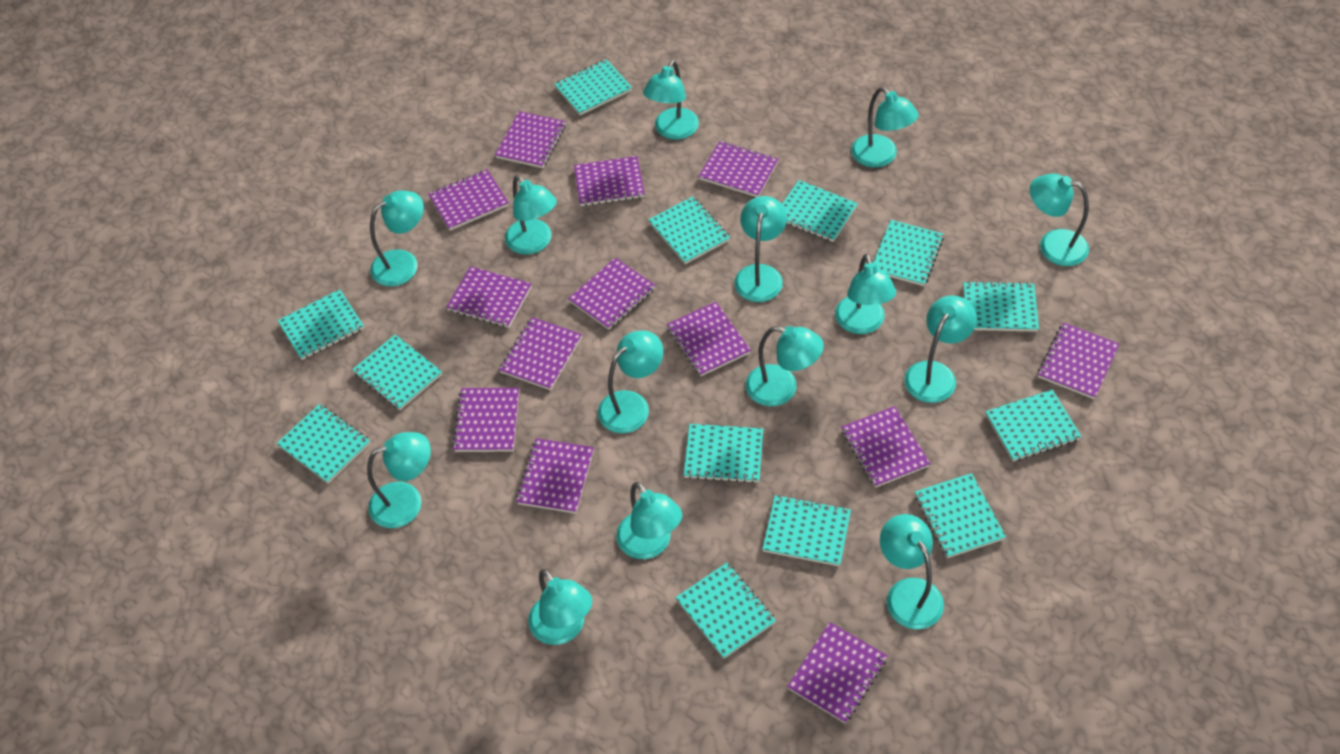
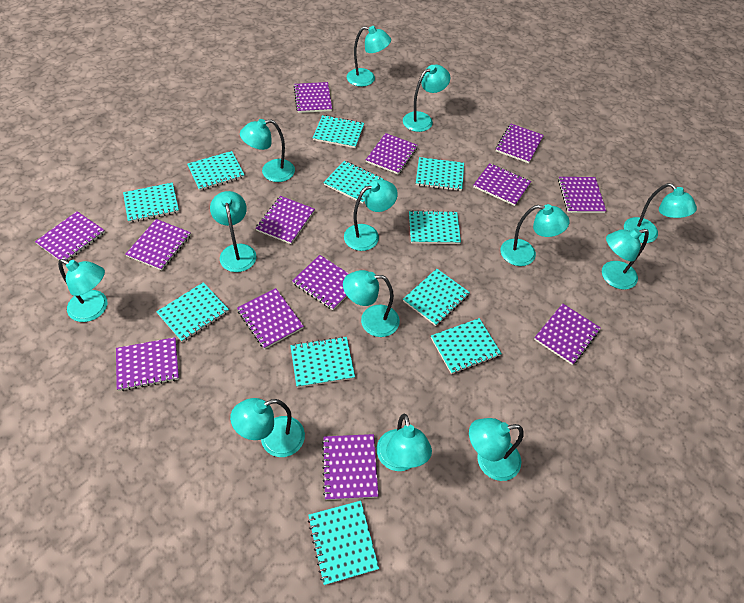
turquoise lamp: 14 -> 13
turquoise notebook: 13 -> 11

